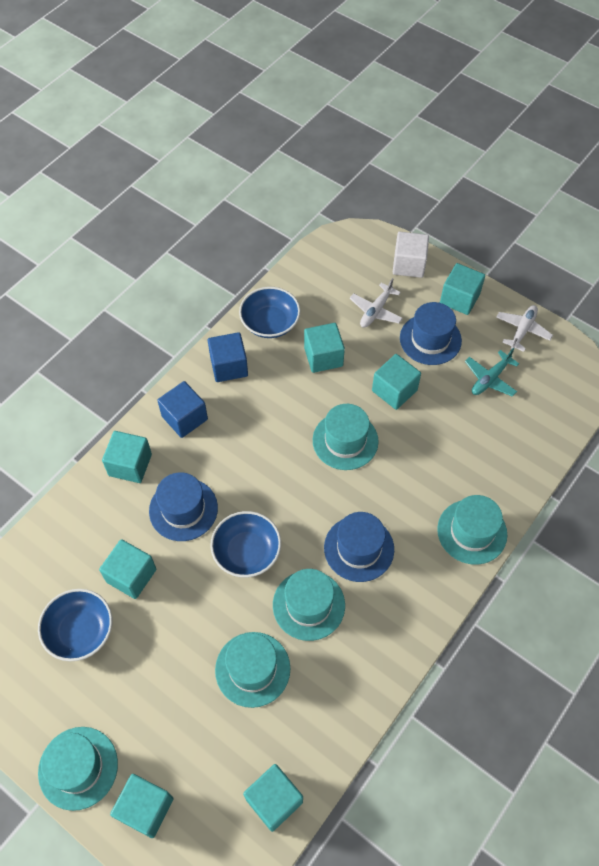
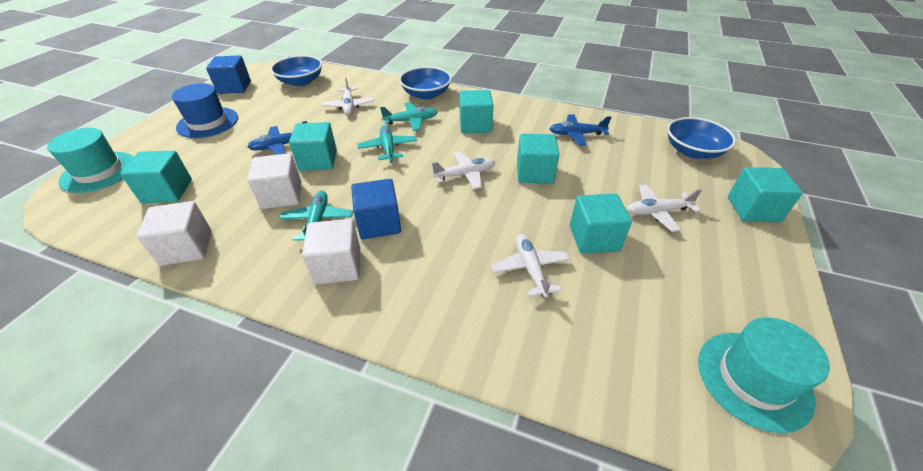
blue hat: 3 -> 1
blue plane: 0 -> 2
turquoise cube: 7 -> 6
turquoise hat: 5 -> 2
turquoise plane: 1 -> 3
white cube: 1 -> 3
white plane: 2 -> 4

